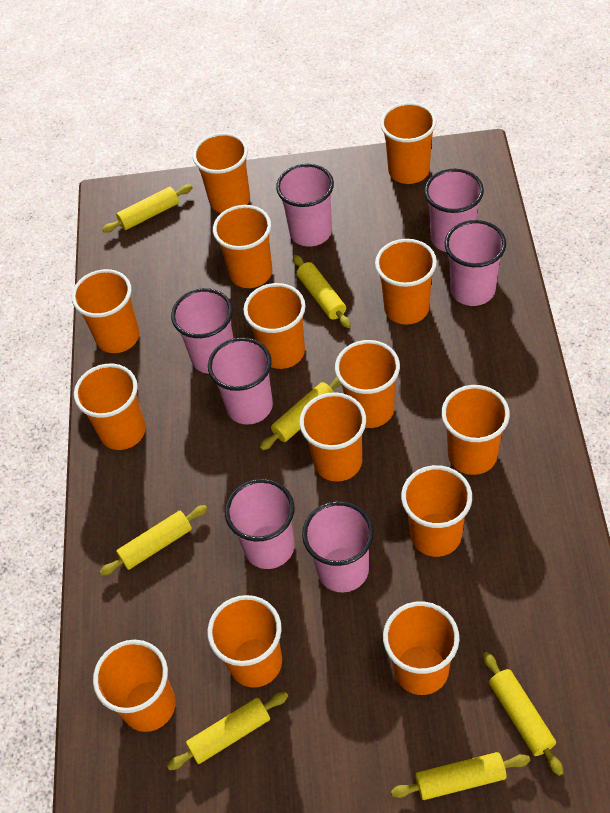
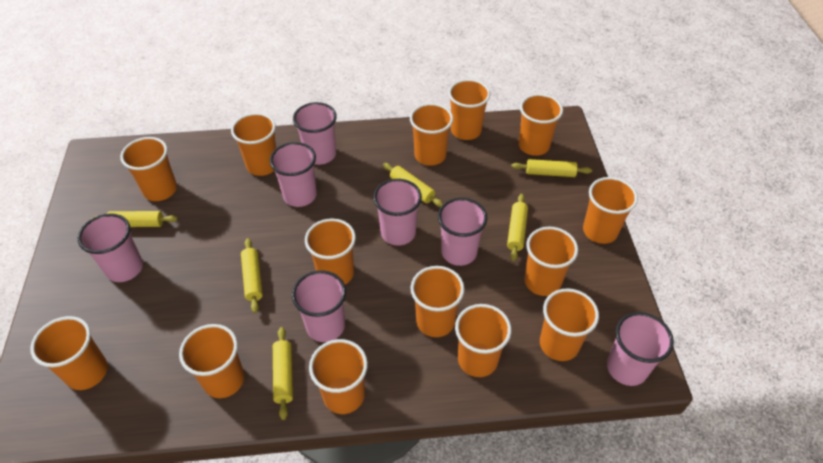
yellow rolling pin: 7 -> 6

